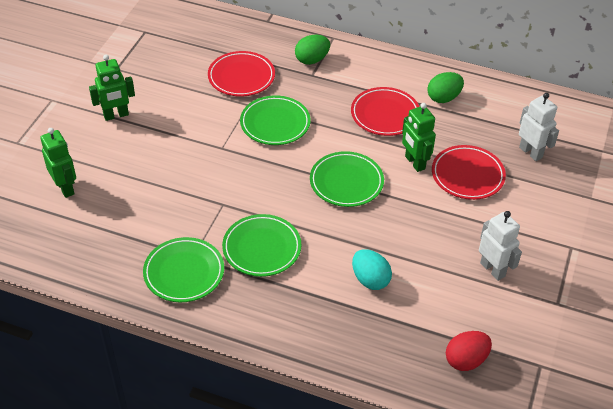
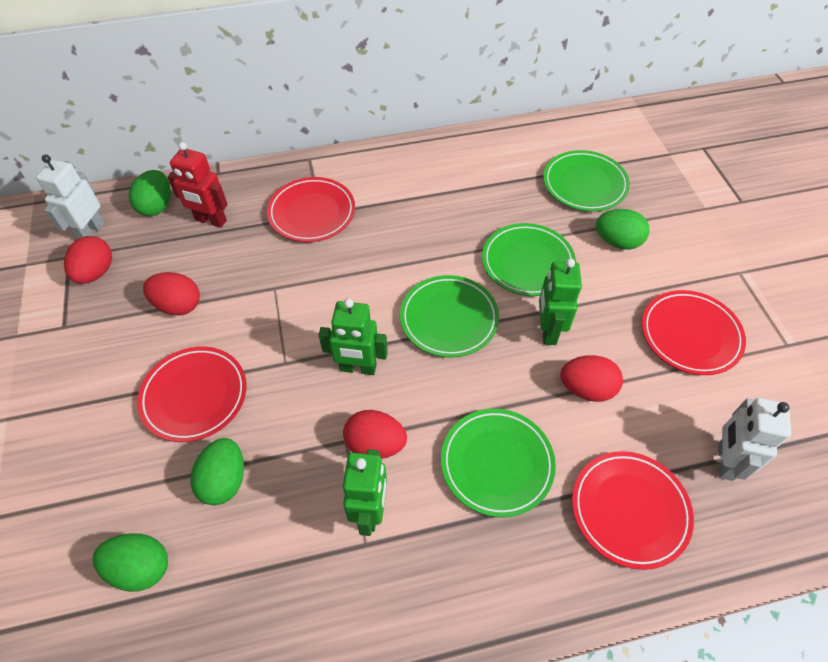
green egg: 2 -> 4
red egg: 1 -> 4
red plate: 3 -> 4
red robot: 0 -> 1
turquoise egg: 1 -> 0

